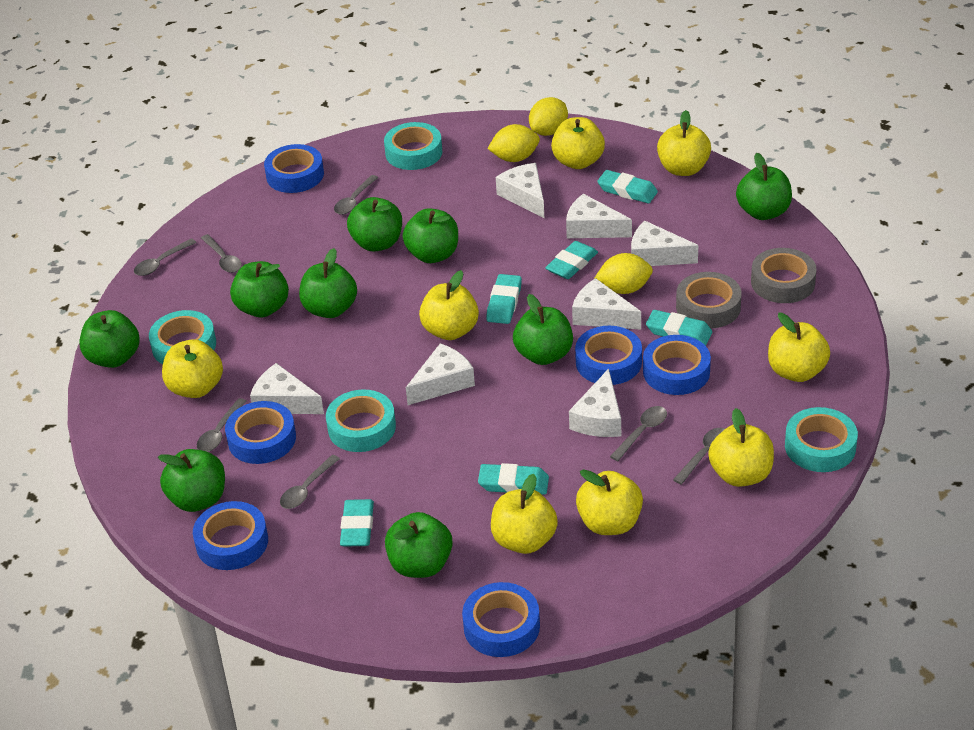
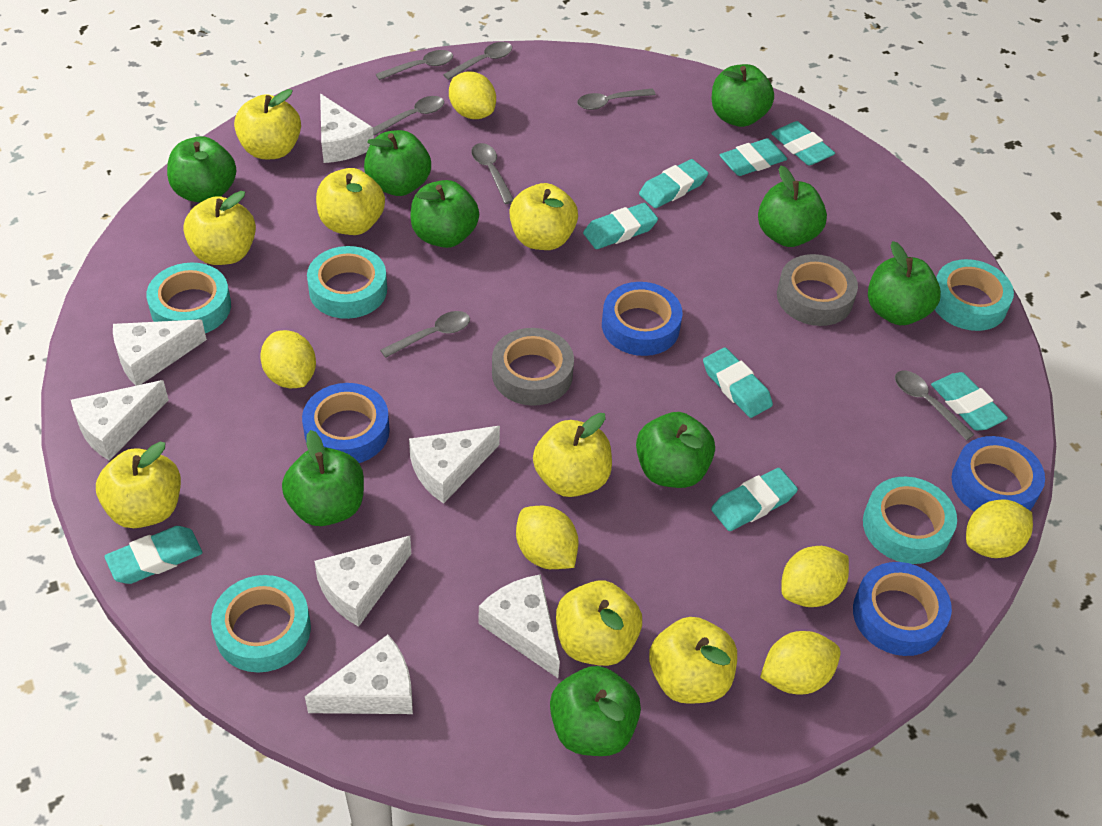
blue tape: 6 -> 4
turquoise eraser: 6 -> 8
turquoise tape: 4 -> 5
yellow lemon: 3 -> 6

